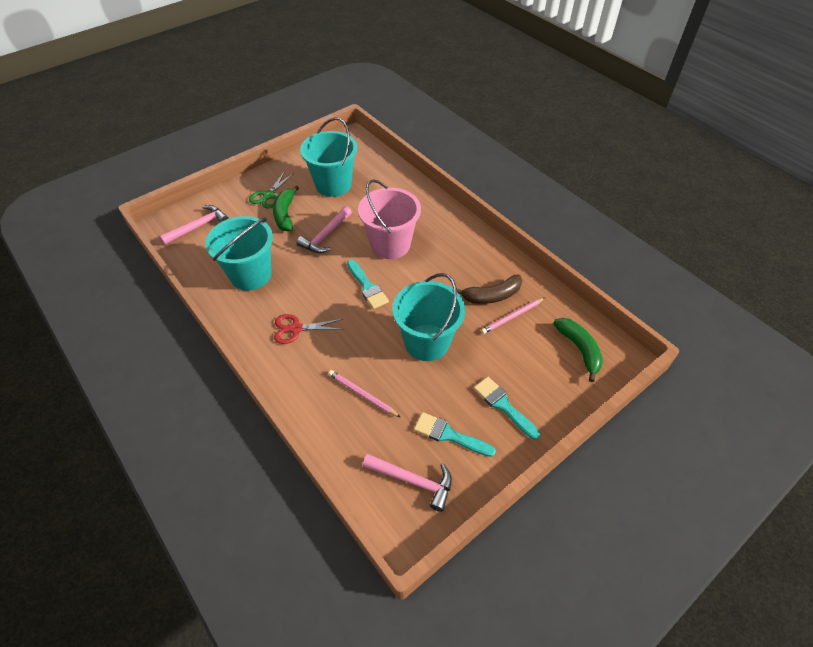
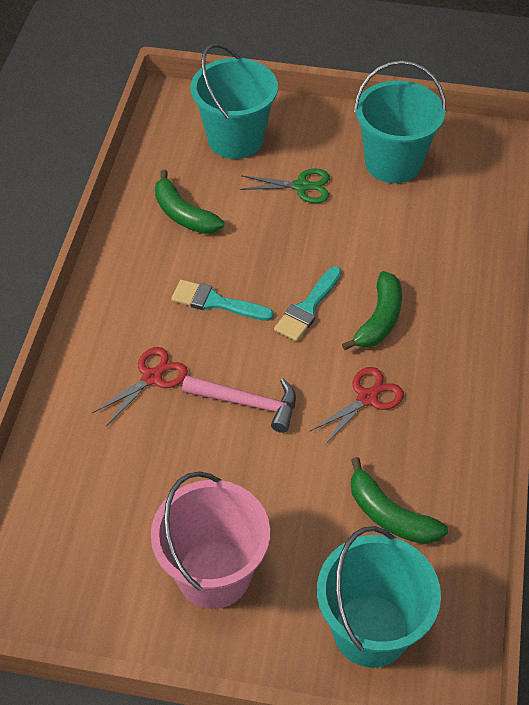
brown banana: 1 -> 0
green banana: 2 -> 3
pink hammer: 3 -> 1
pink pencil: 2 -> 0
red scissors: 1 -> 2
turquoise brush: 3 -> 2

